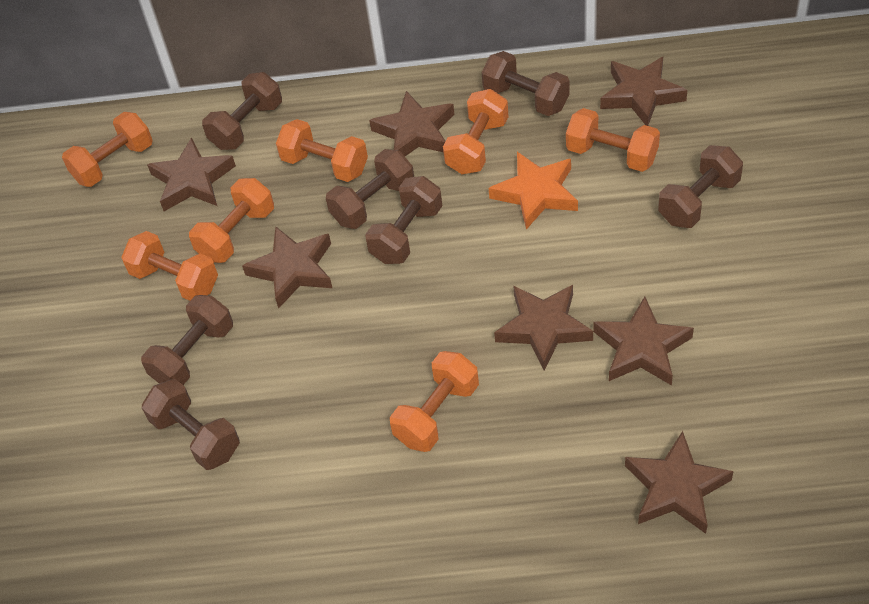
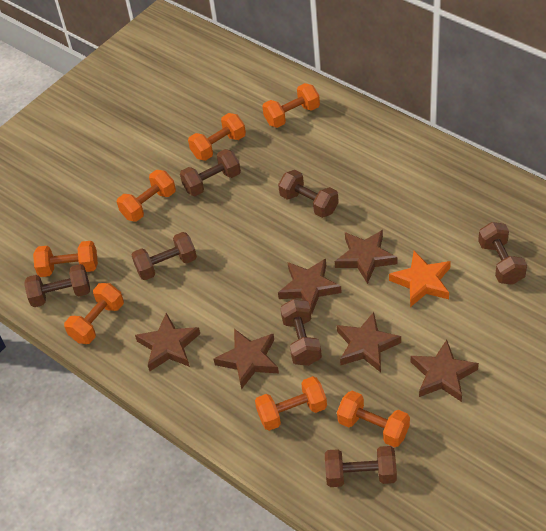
brown star: 7 -> 6

